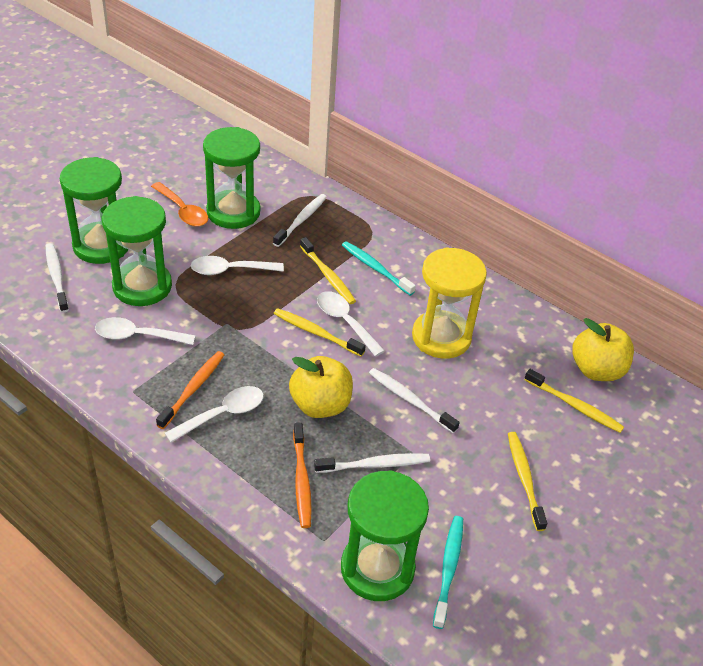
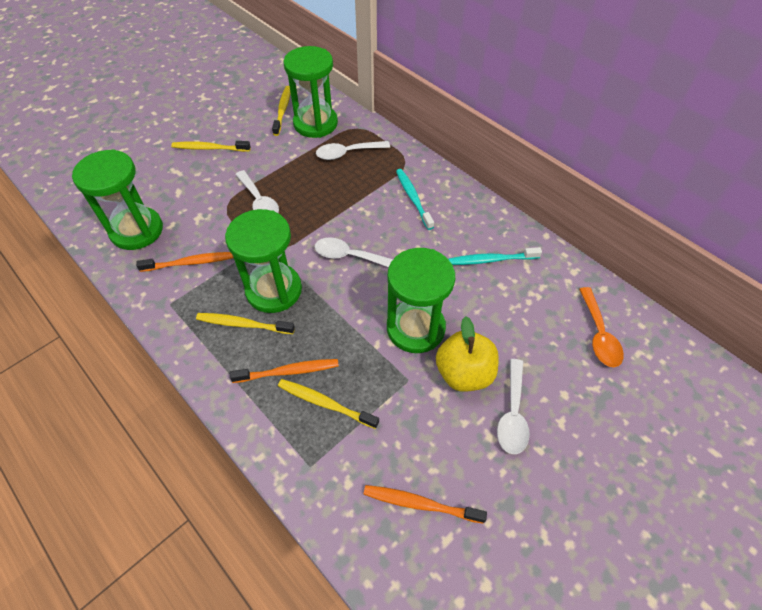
orange toothbrush: 2 -> 3
white toothbrush: 4 -> 0
yellow apple: 2 -> 1
yellow hourglass: 1 -> 0

